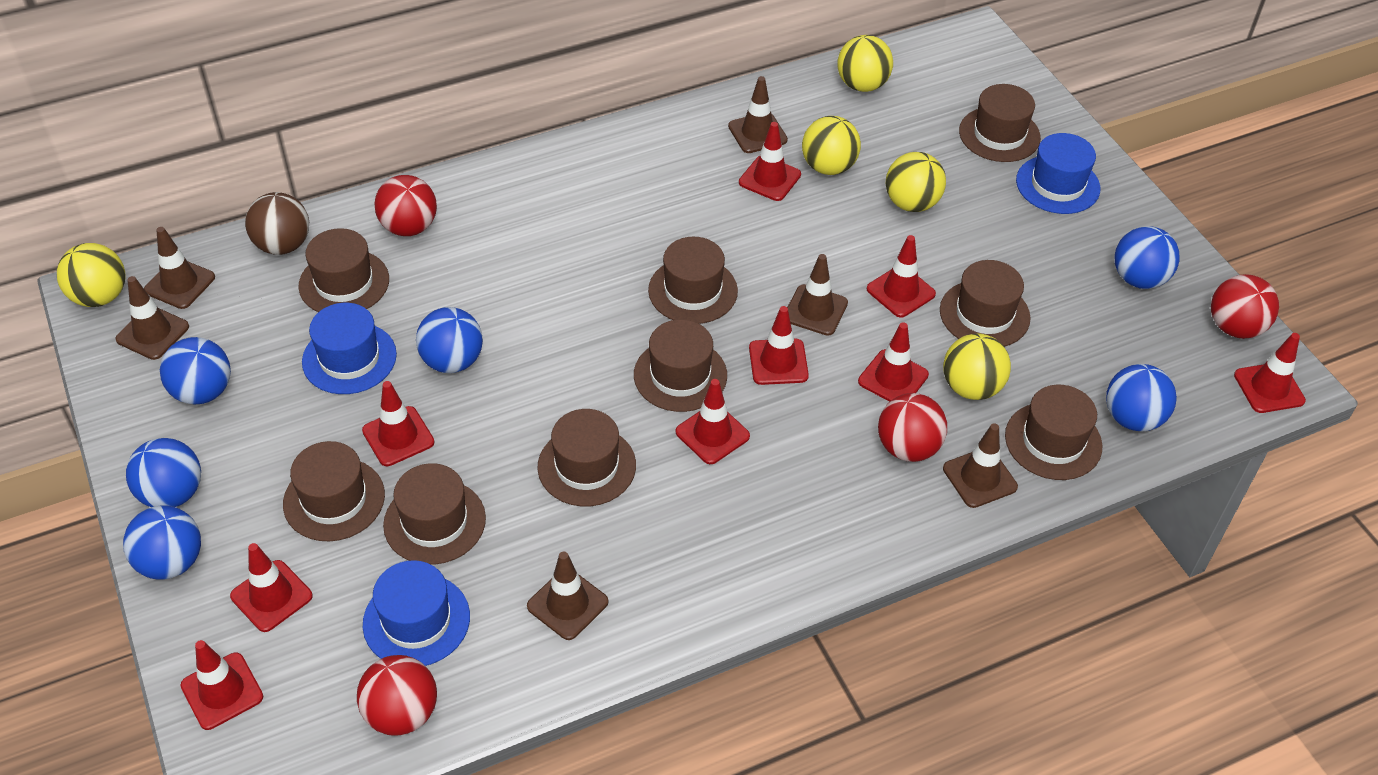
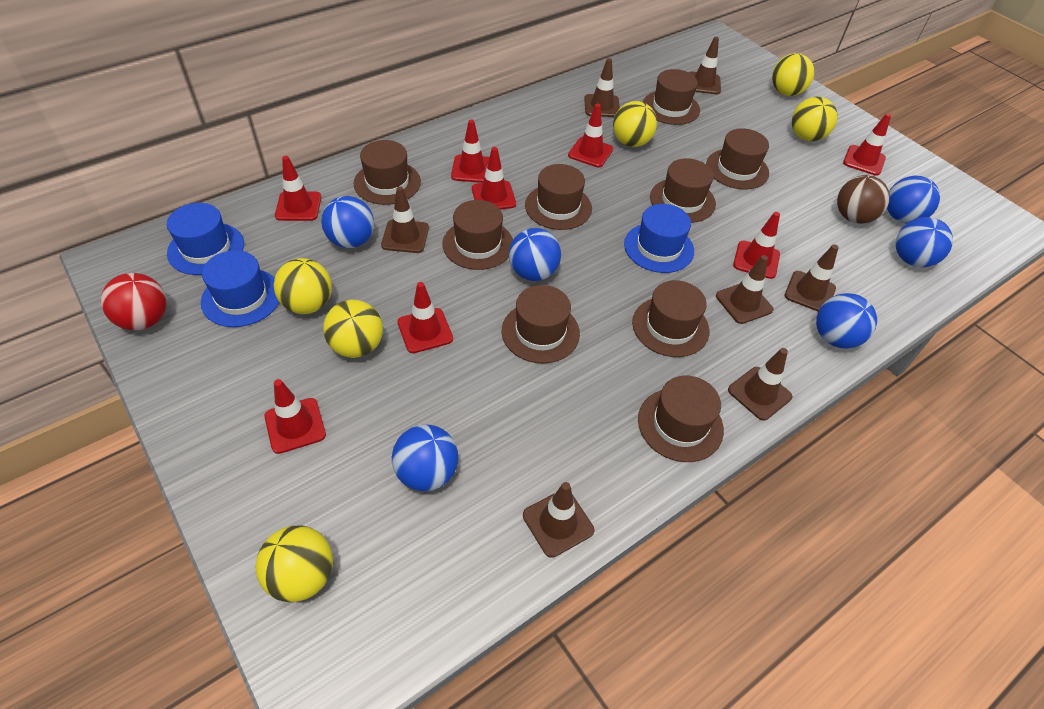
brown traffic cone: 6 -> 7
red ball: 4 -> 1
red traffic cone: 9 -> 8
yellow ball: 5 -> 6

